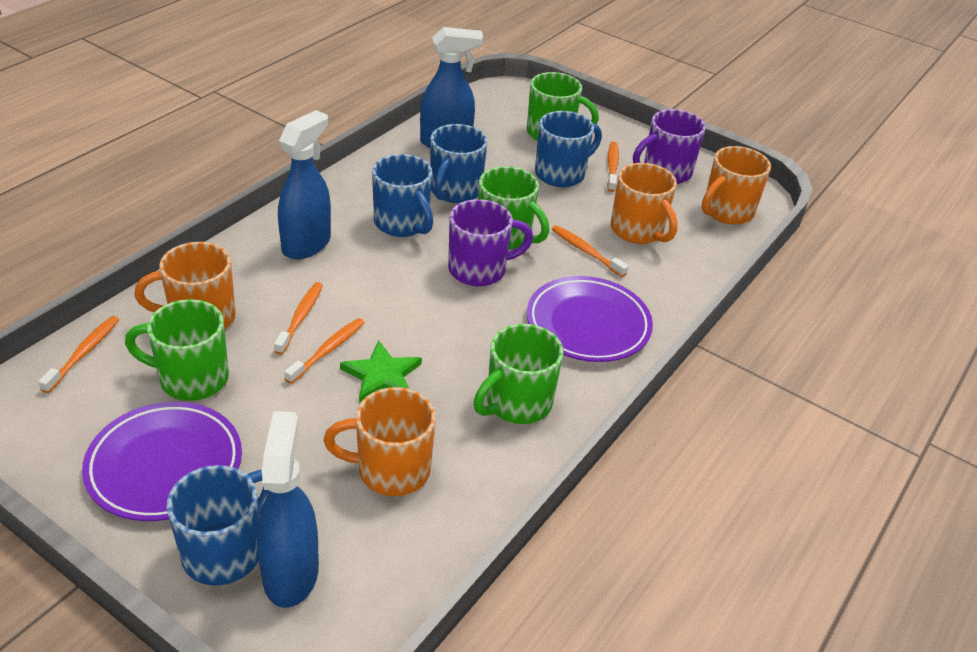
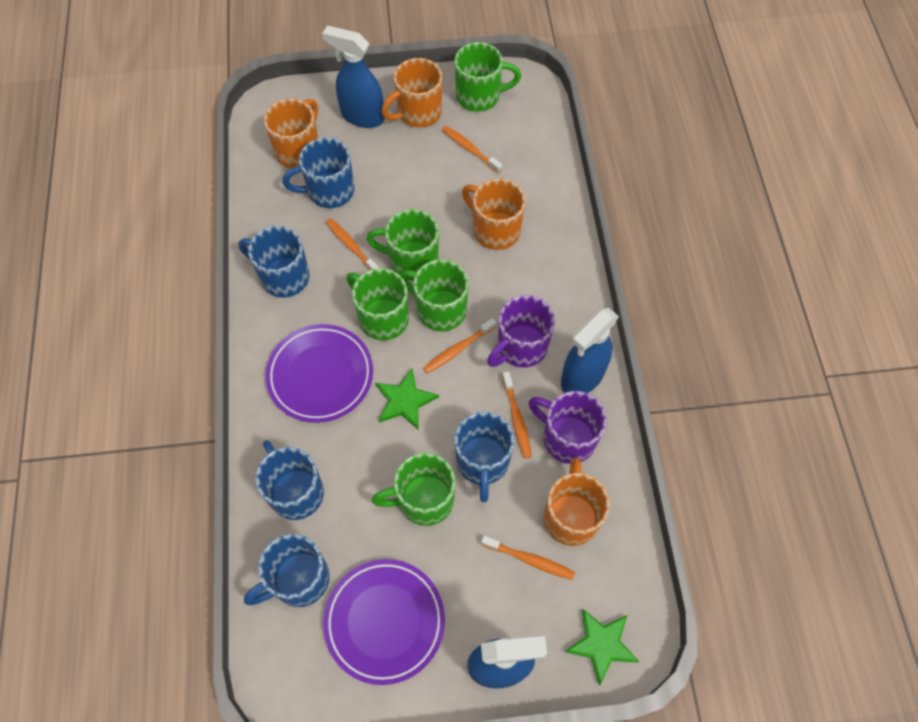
blue mug: 4 -> 5
green mug: 4 -> 5
green star: 1 -> 2

